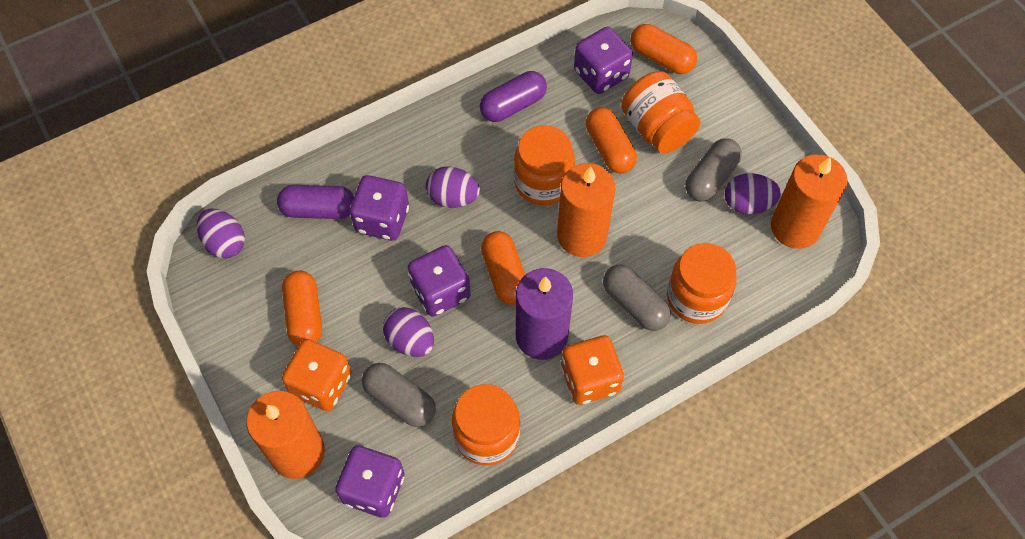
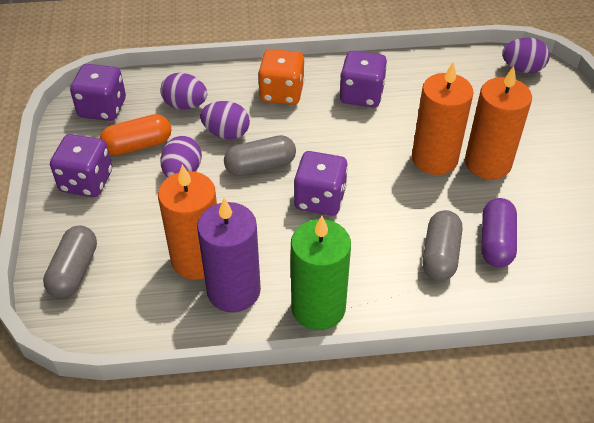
green candle: 0 -> 1
orange capsule: 4 -> 1
orange dice: 2 -> 1
orange jar: 4 -> 0
purple capsule: 2 -> 1

